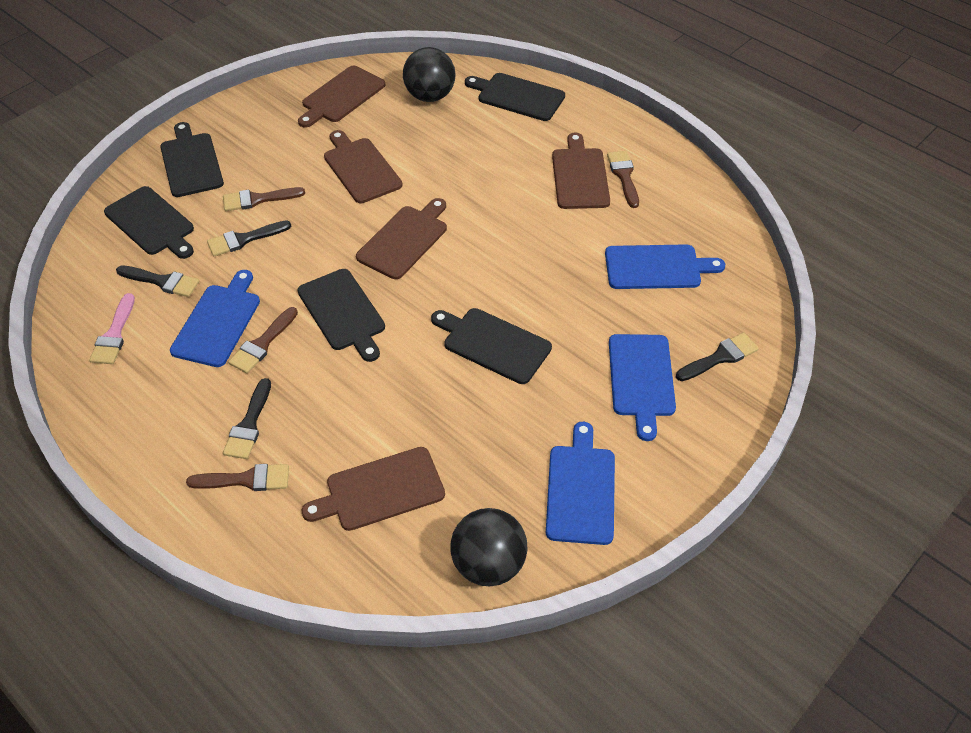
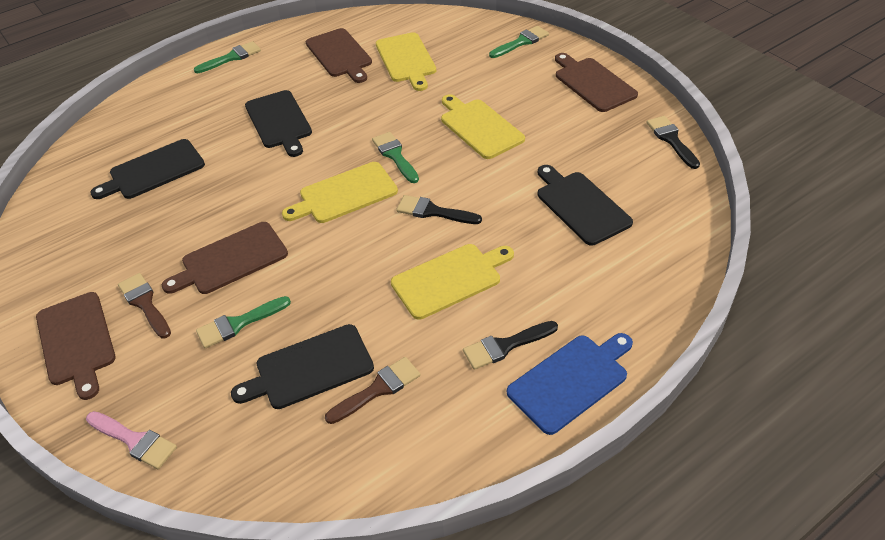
black ball: 2 -> 0
black brush: 4 -> 3
black cutting board: 5 -> 4
blue cutting board: 4 -> 1
brown brush: 4 -> 2
brown cutting board: 5 -> 4
green brush: 0 -> 4
yellow cutting board: 0 -> 4

